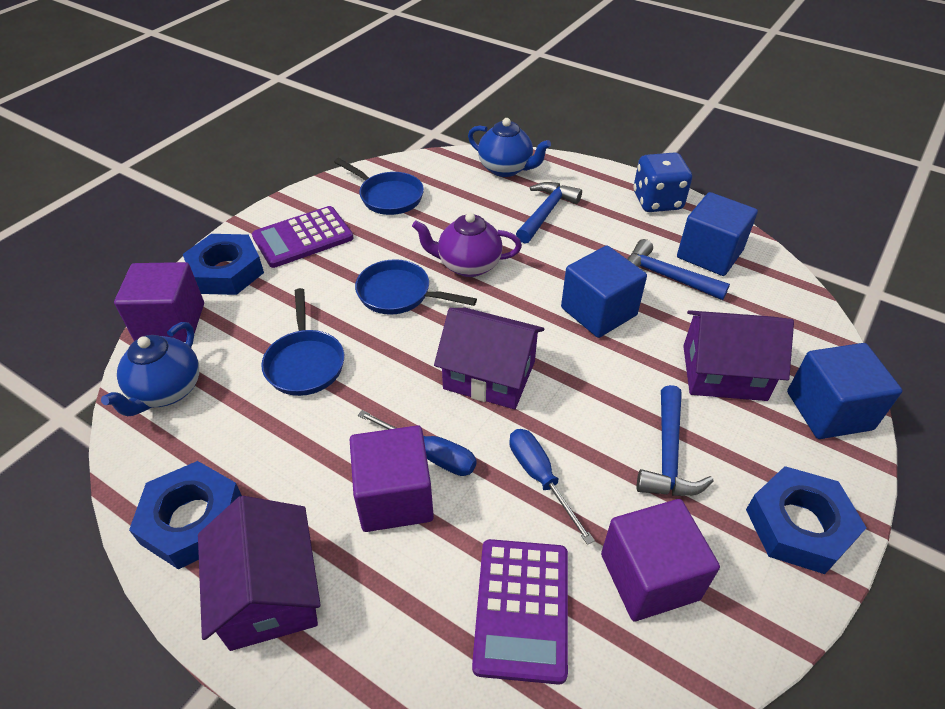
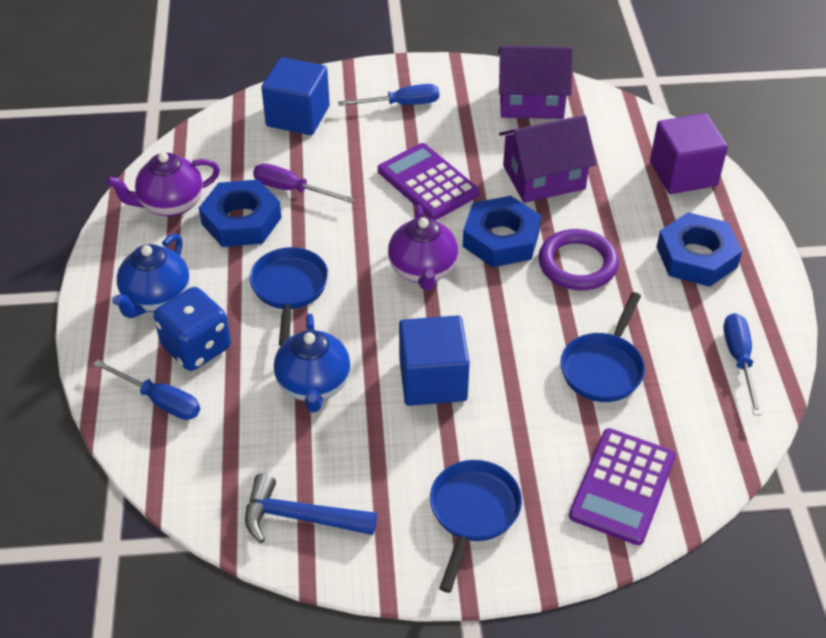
blue cube: 3 -> 2
blue hammer: 3 -> 1
blue screwdriver: 2 -> 3
purple cube: 3 -> 1
purple house: 3 -> 2
purple ring: 0 -> 1
purple screwdriver: 0 -> 1
purple teapot: 1 -> 2

